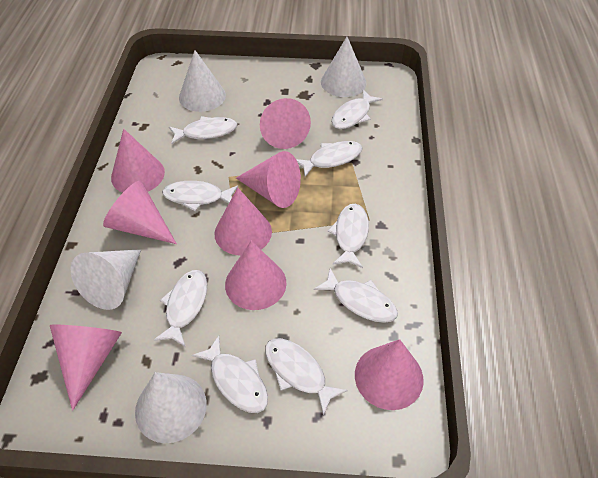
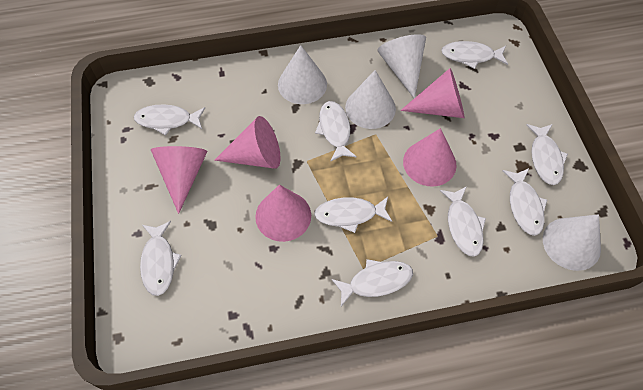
pink cone: 8 -> 5

